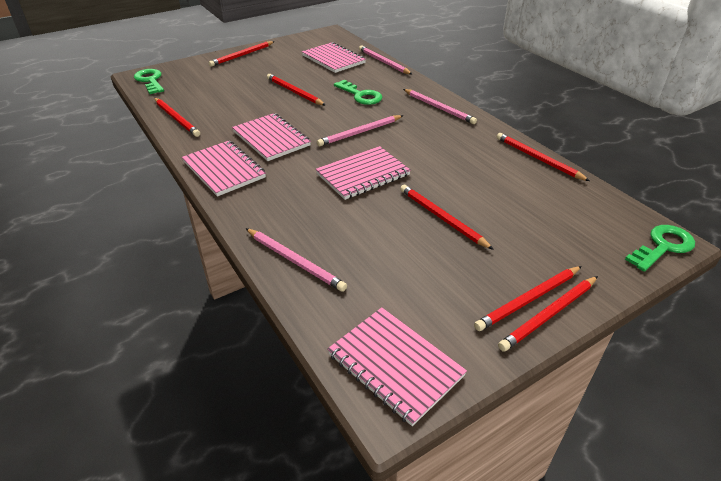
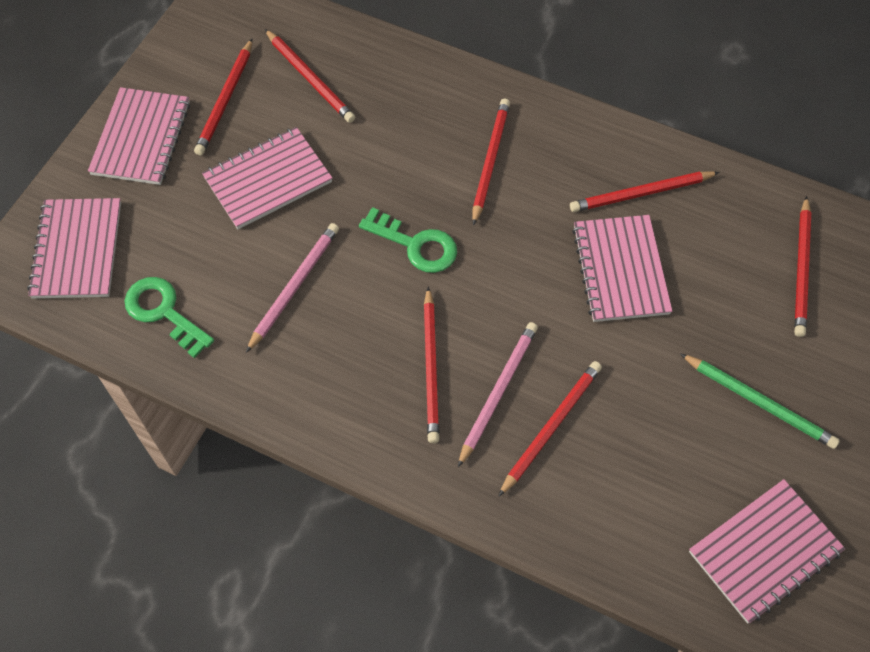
green key: 3 -> 2
green pencil: 0 -> 1
pink pencil: 4 -> 2

